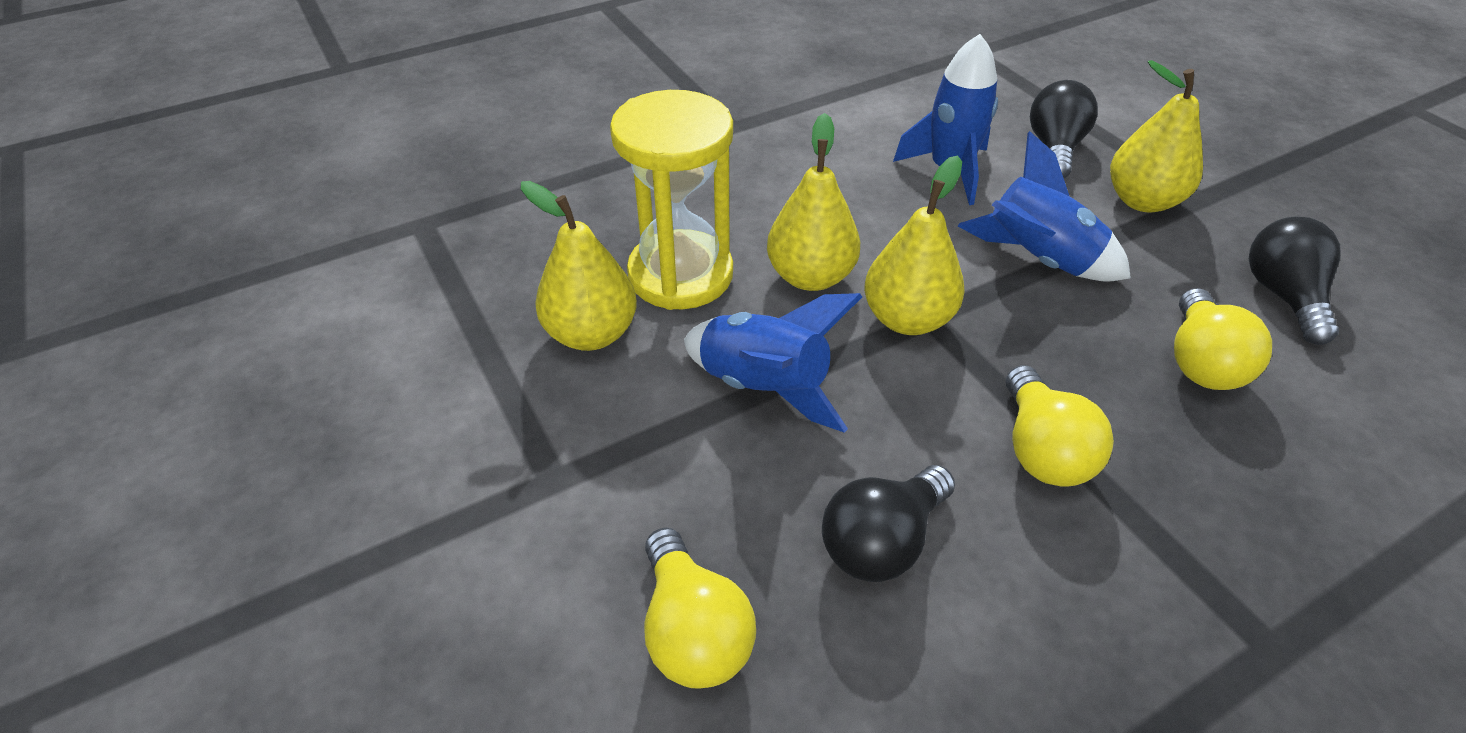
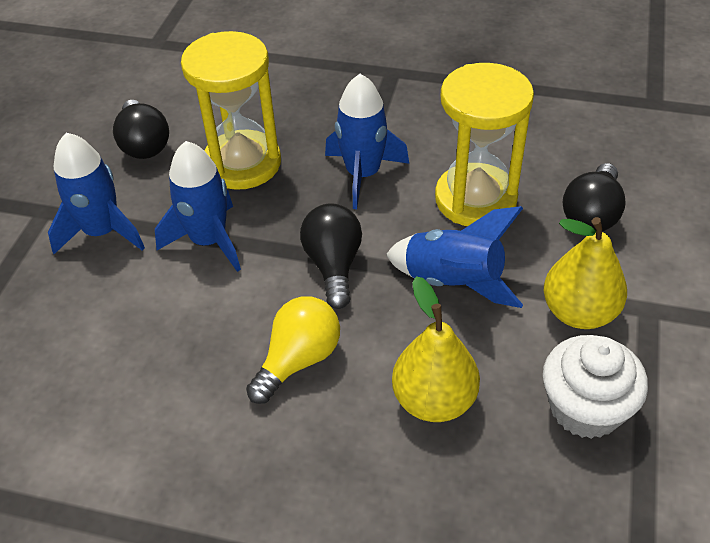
blue rocket: 3 -> 4
white cupcake: 0 -> 1
yellow hourglass: 1 -> 2
yellow light bulb: 3 -> 1
yellow pear: 4 -> 2

